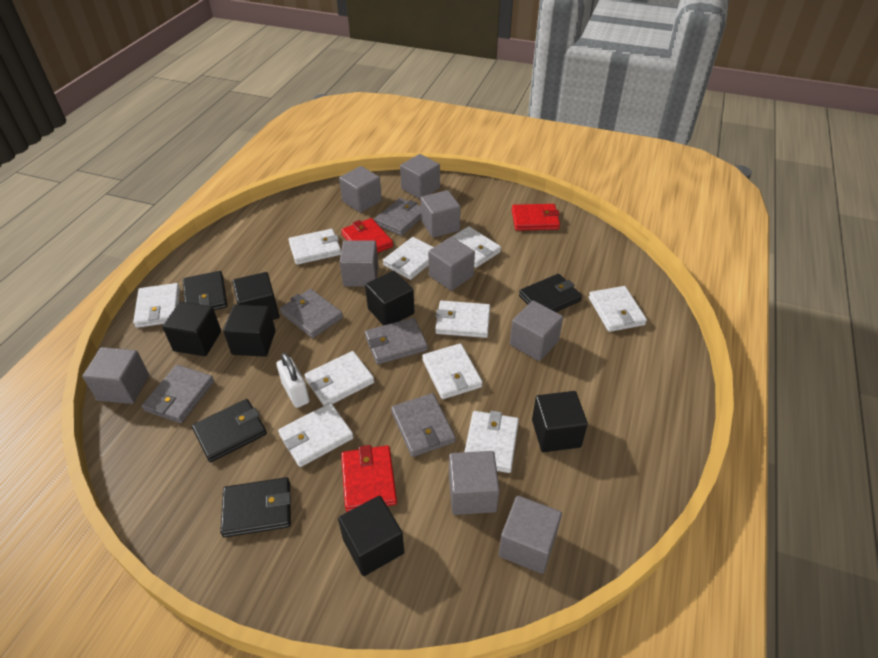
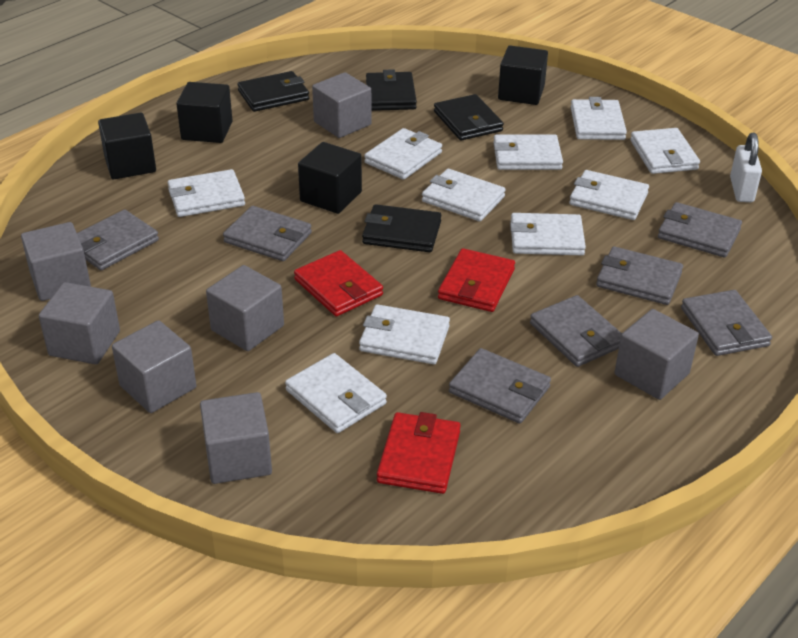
black cube: 6 -> 4
grey cube: 9 -> 7
grey wallet: 5 -> 7

